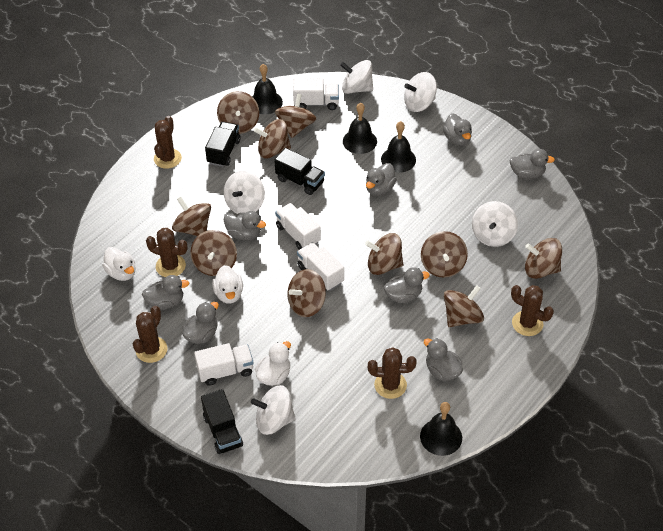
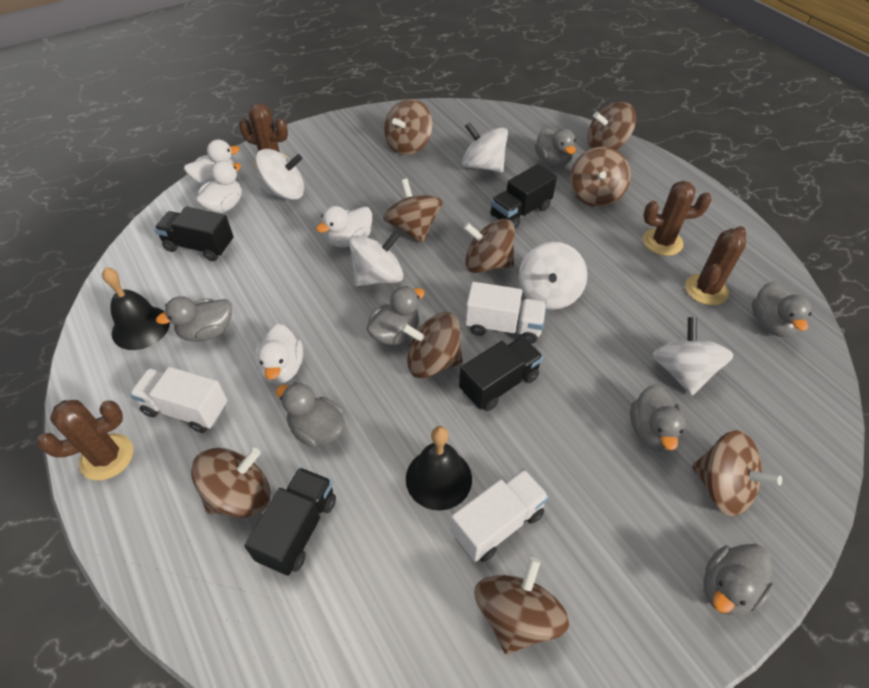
black bell: 4 -> 2
black truck: 3 -> 4
brown cactus: 5 -> 4
brown spinning top: 10 -> 9
grey duck: 8 -> 7
white duck: 3 -> 4
white truck: 4 -> 3

